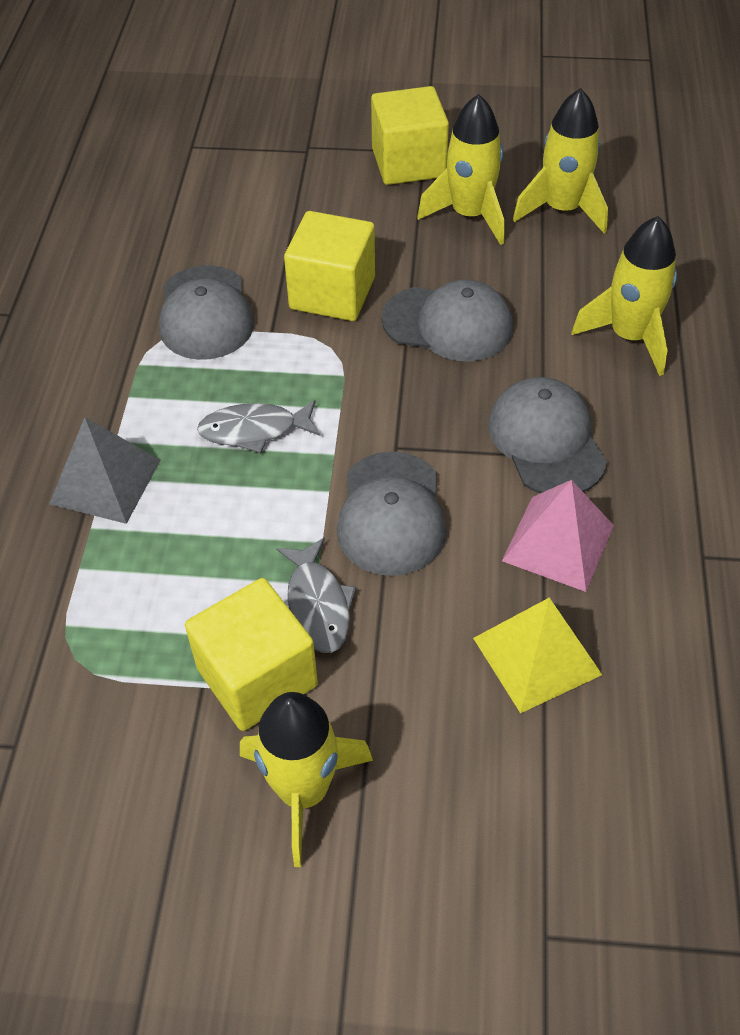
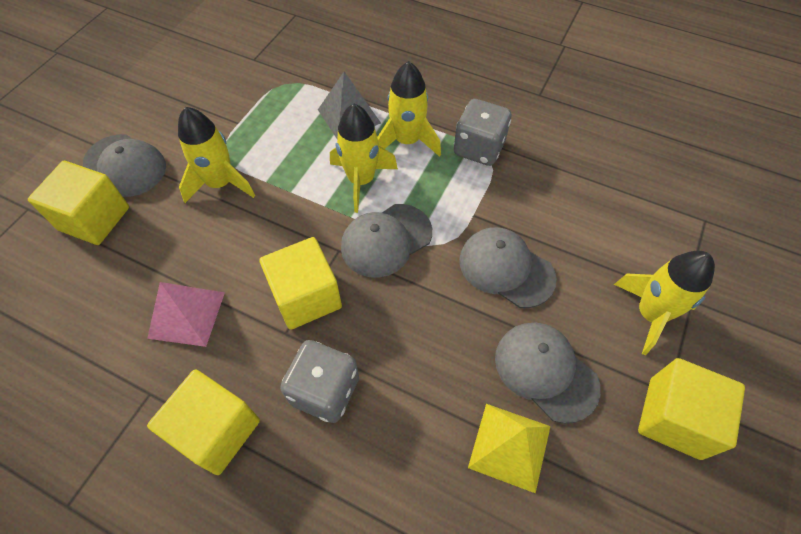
grey dice: 0 -> 2
grey fish: 2 -> 0
yellow cube: 3 -> 4

